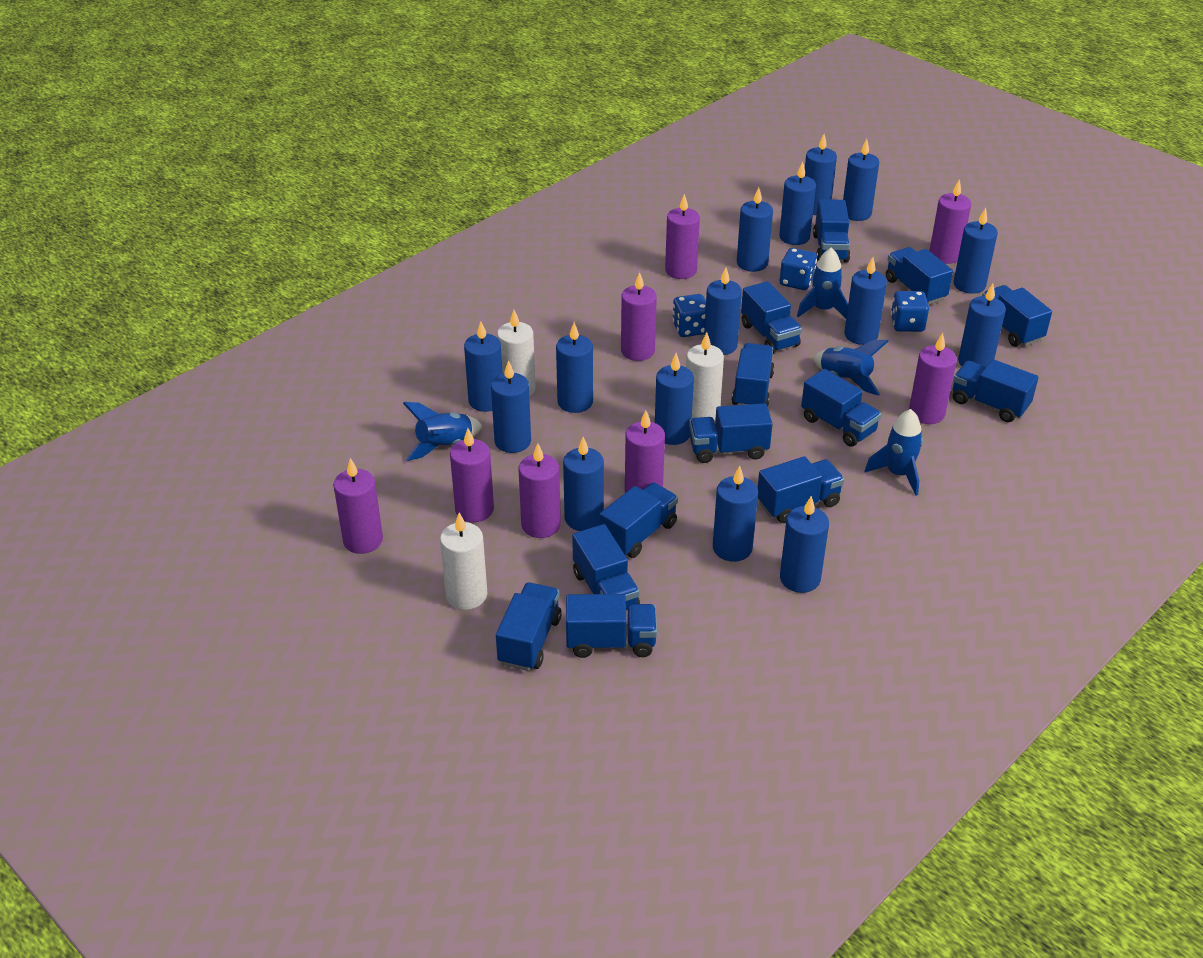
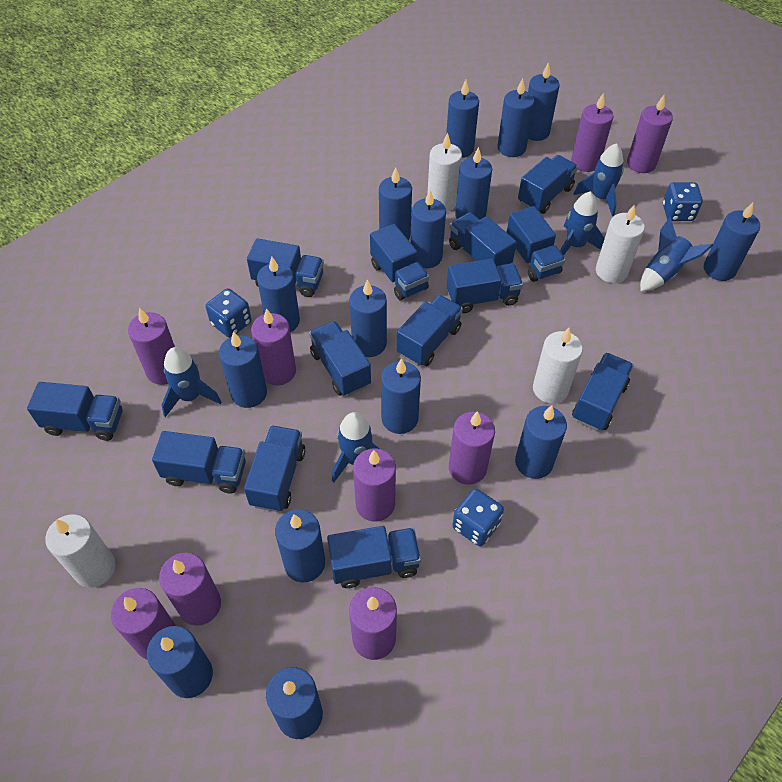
blue rocket: 4 -> 5
purple candle: 8 -> 9
white candle: 3 -> 4

